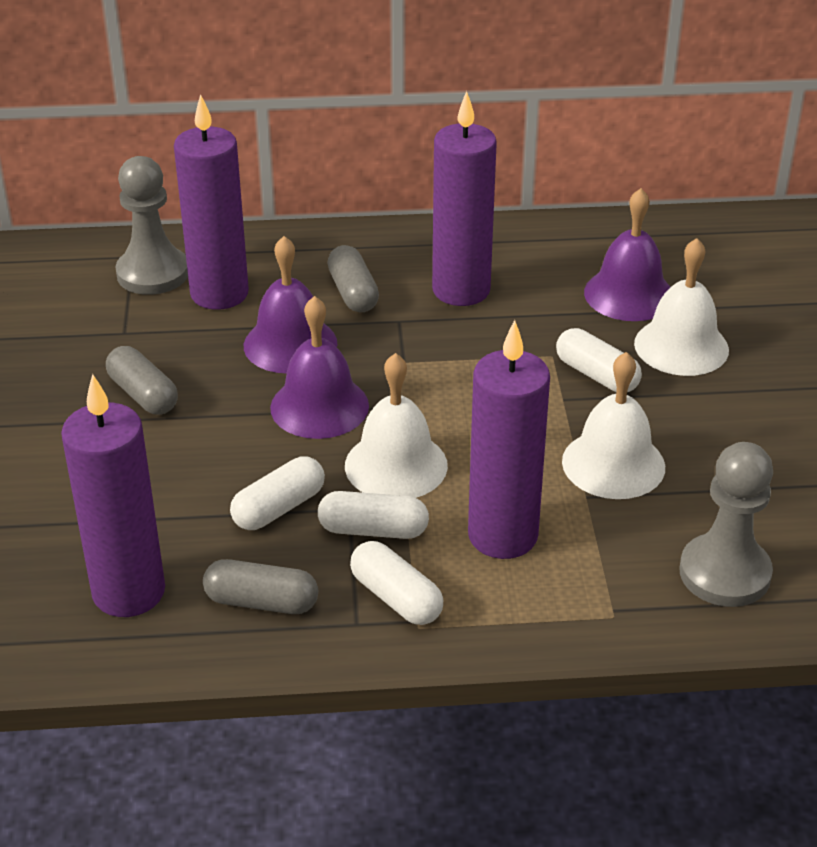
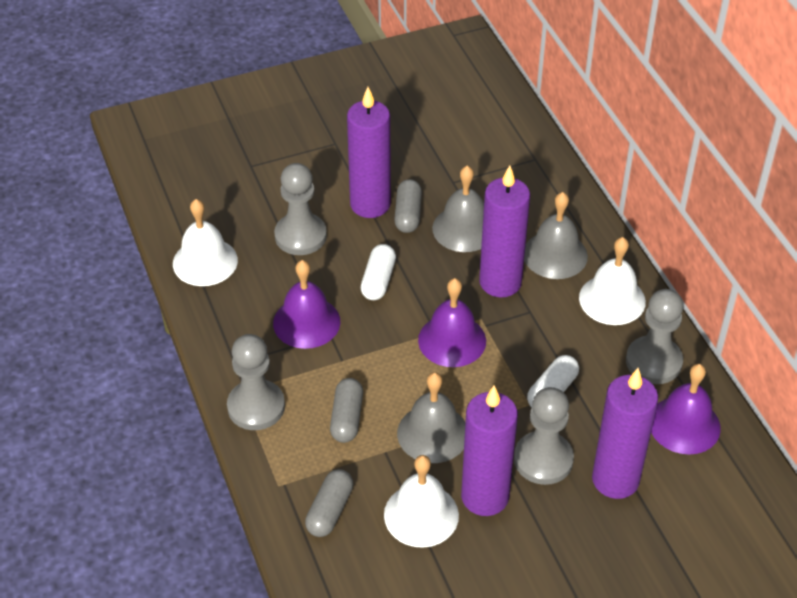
grey bell: 0 -> 3
grey pawn: 2 -> 4
white capsule: 4 -> 2

